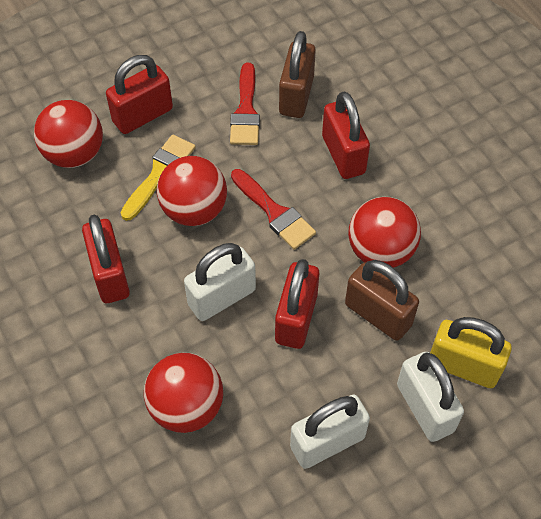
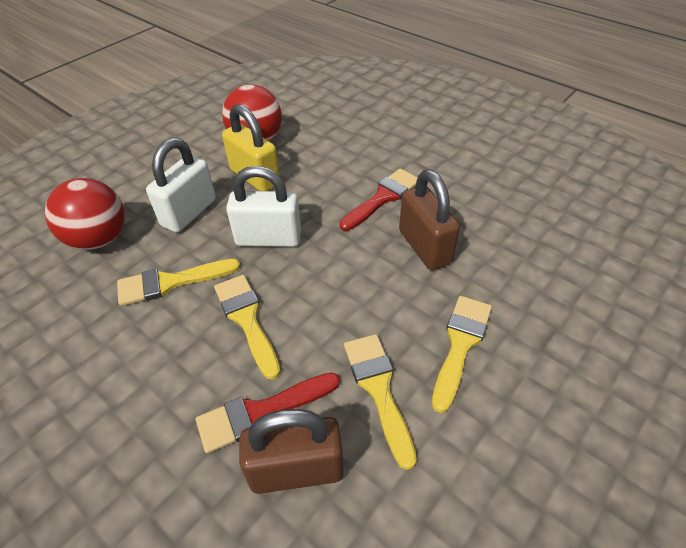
red ball: 4 -> 2
red padlock: 4 -> 0
white padlock: 3 -> 2
yellow brush: 1 -> 4

